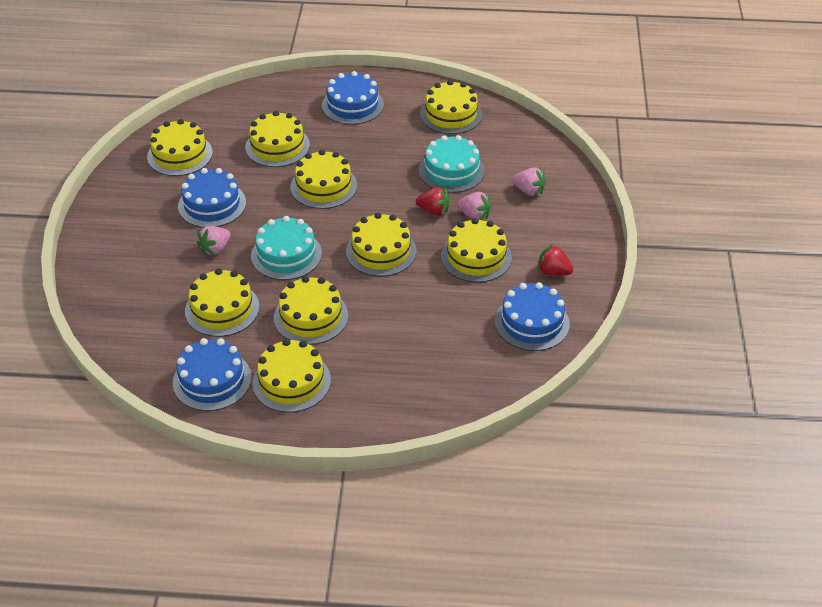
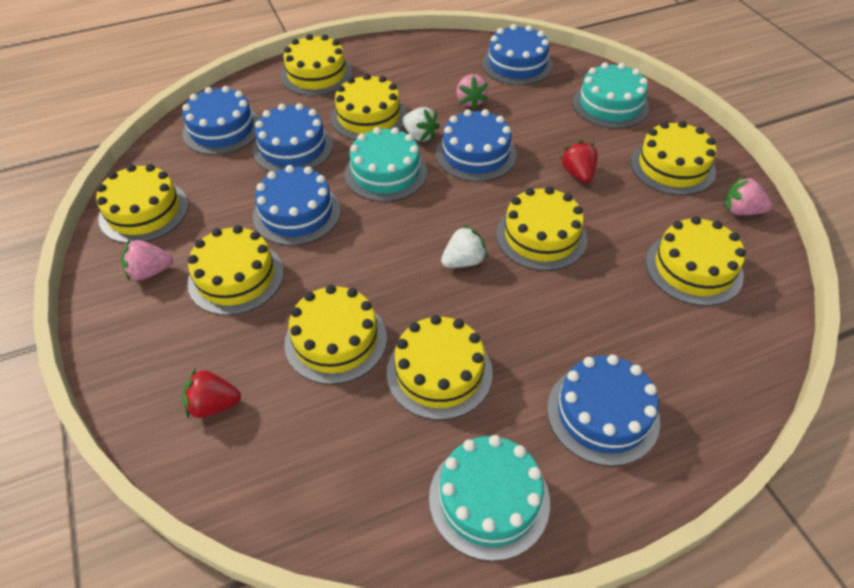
blue cake: 4 -> 6
turquoise cake: 2 -> 3
white strawberry: 0 -> 2

